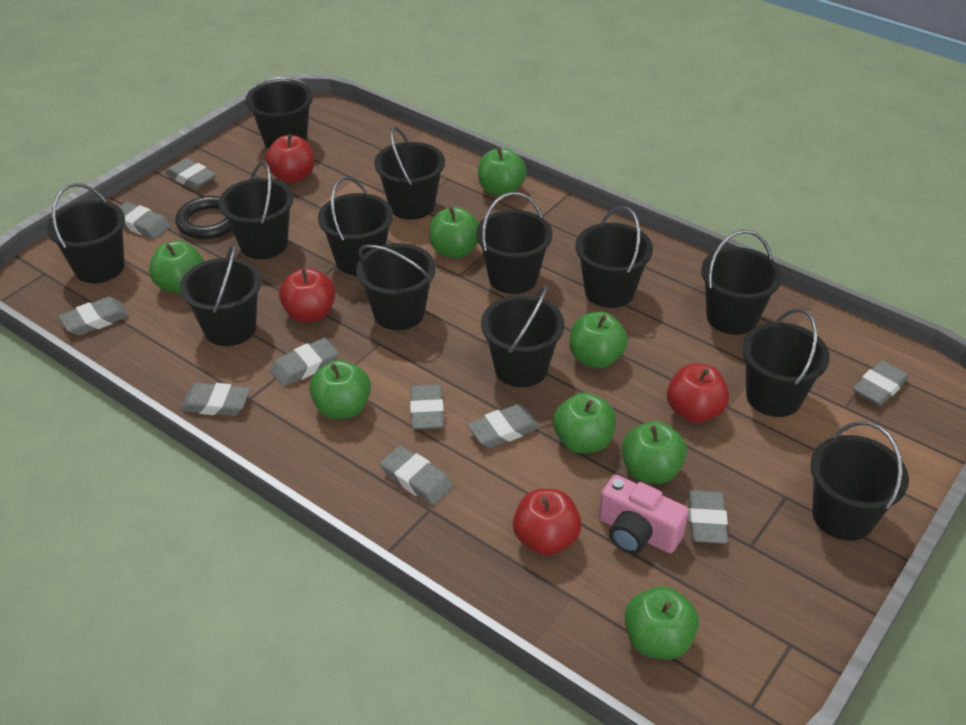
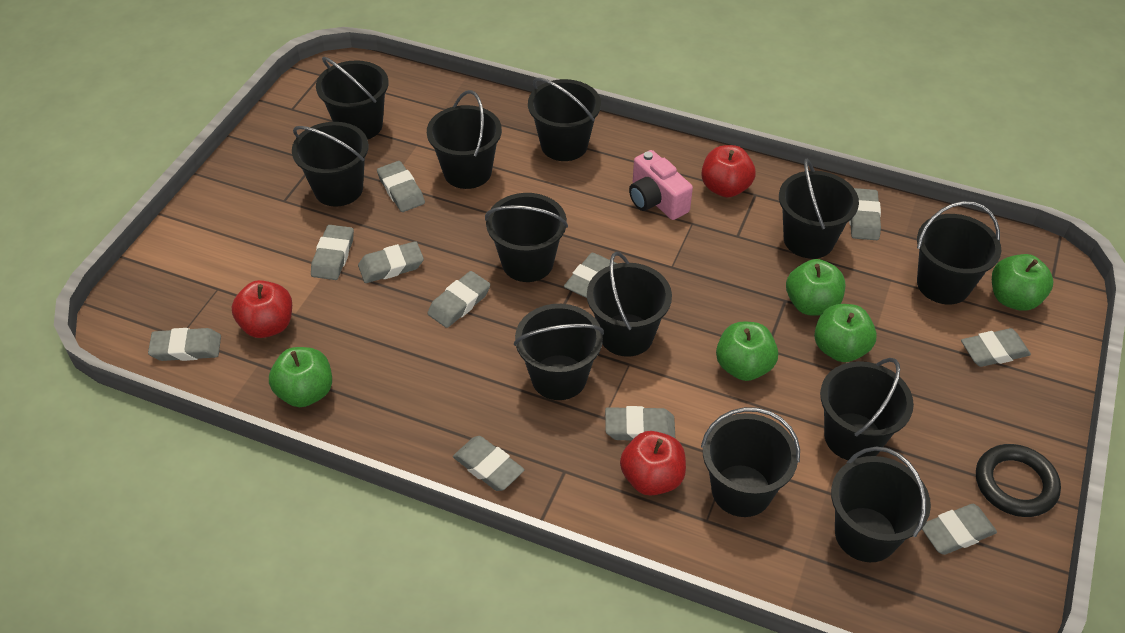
black bucket: 13 -> 12
green apple: 8 -> 5
grey eraser: 10 -> 11
red apple: 4 -> 3

